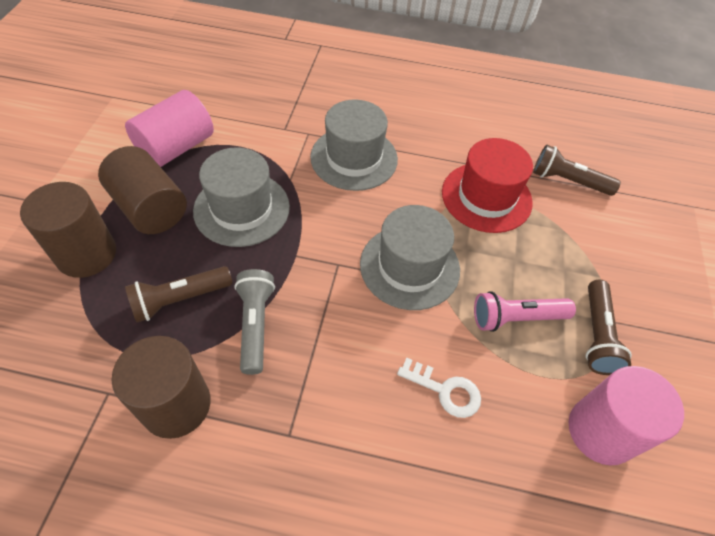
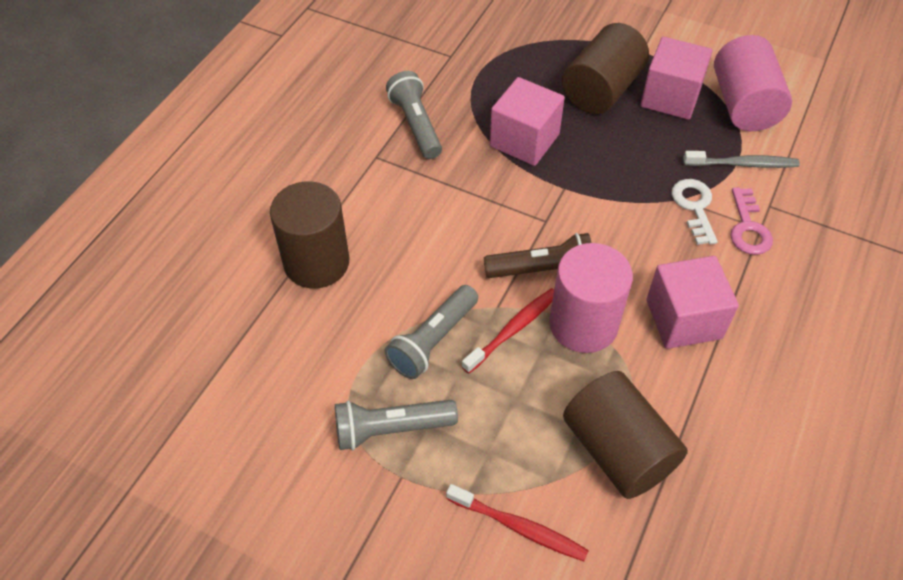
brown flashlight: 3 -> 1
grey flashlight: 1 -> 3
grey hat: 3 -> 0
grey toothbrush: 0 -> 1
pink cube: 0 -> 3
pink flashlight: 1 -> 0
pink key: 0 -> 1
red hat: 1 -> 0
red toothbrush: 0 -> 2

